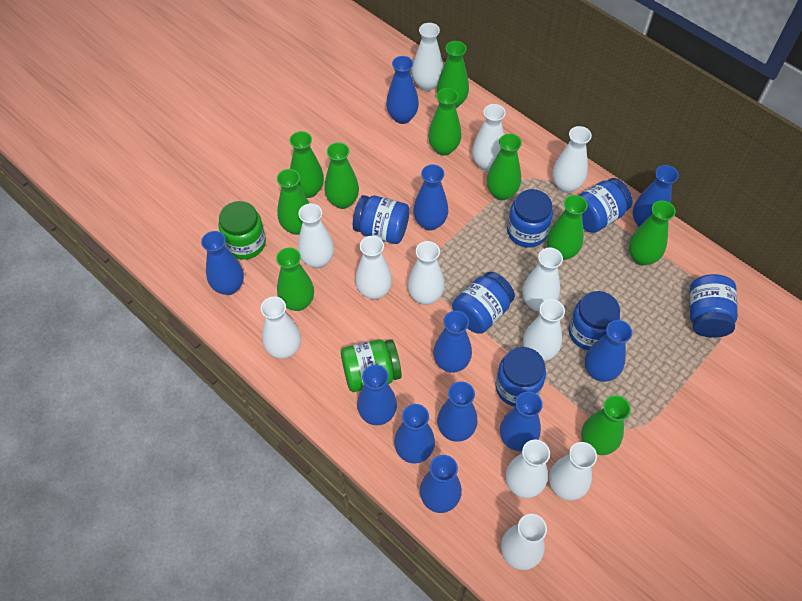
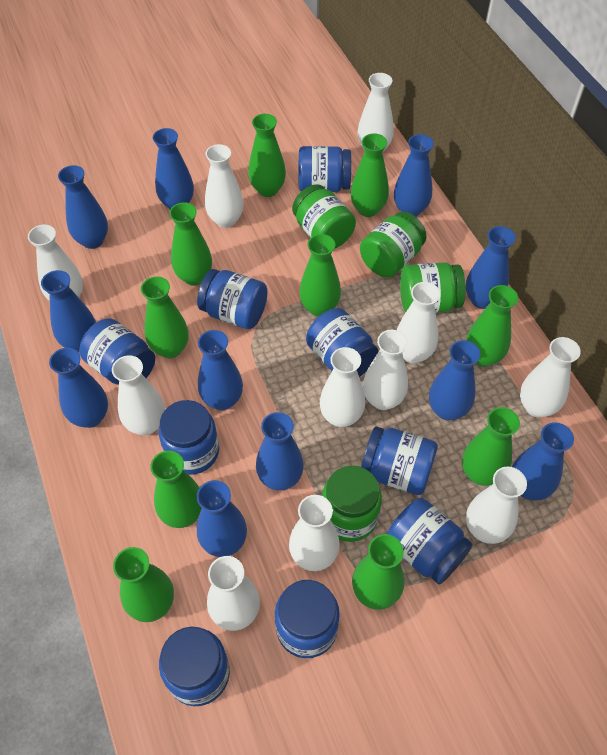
blue jar: 7 -> 9
green jar: 2 -> 4
white vase: 12 -> 11

